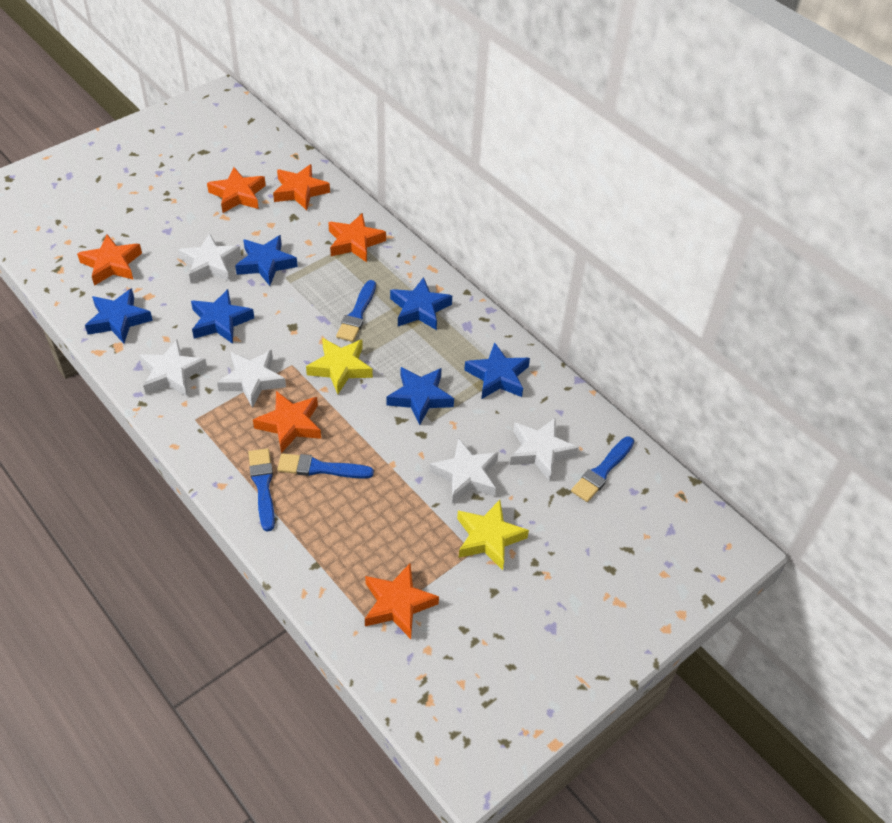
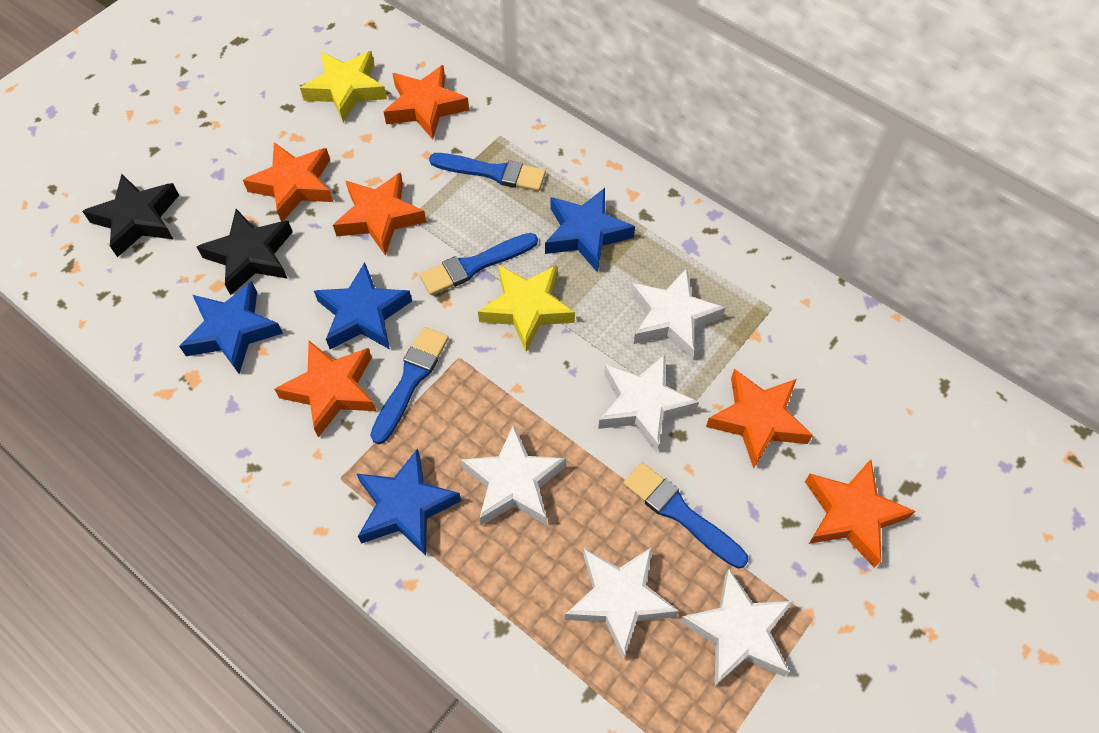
black star: 0 -> 2
blue star: 6 -> 4

